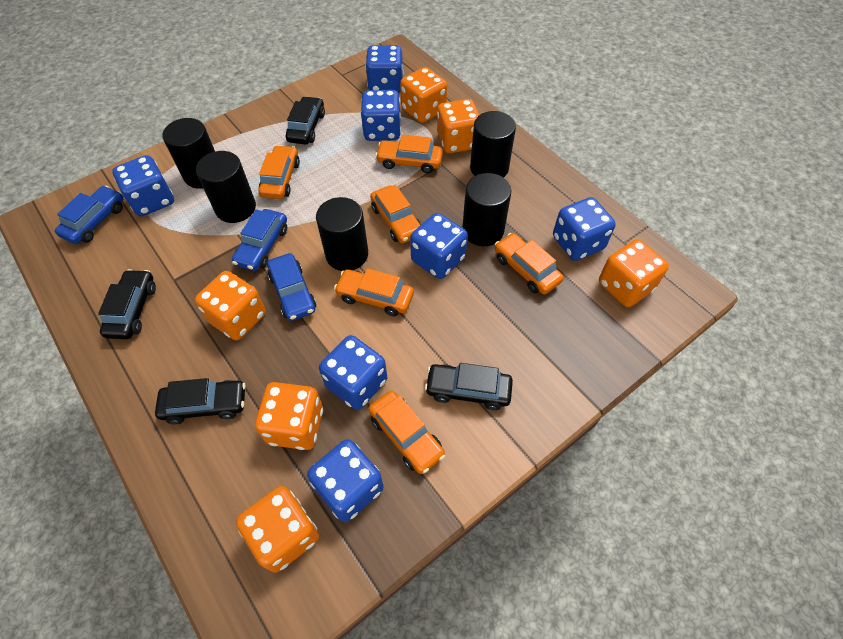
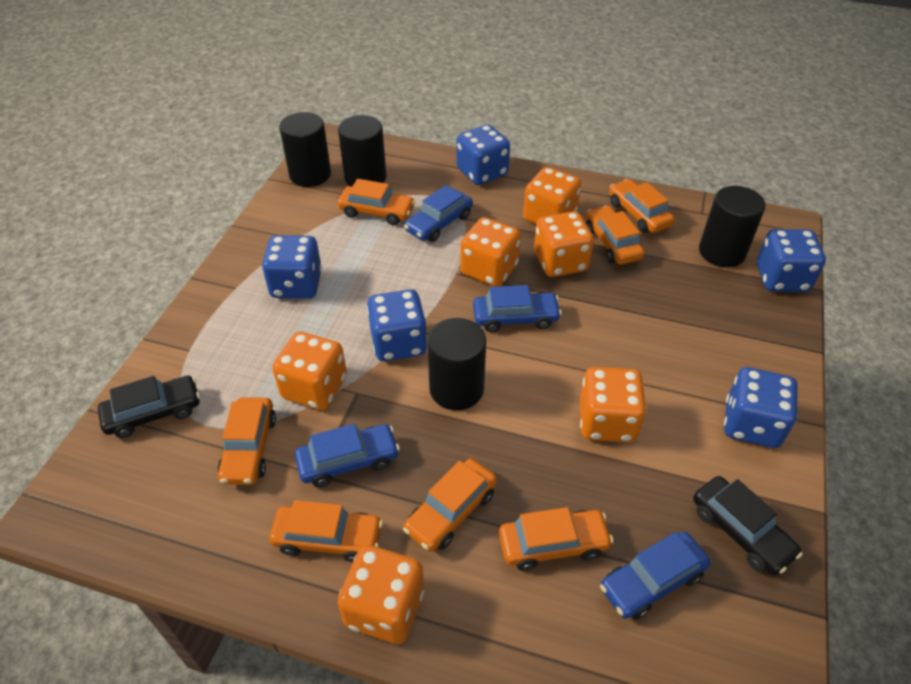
black car: 4 -> 2
black cylinder: 5 -> 4
blue car: 3 -> 4
blue dice: 7 -> 5
orange car: 6 -> 7

